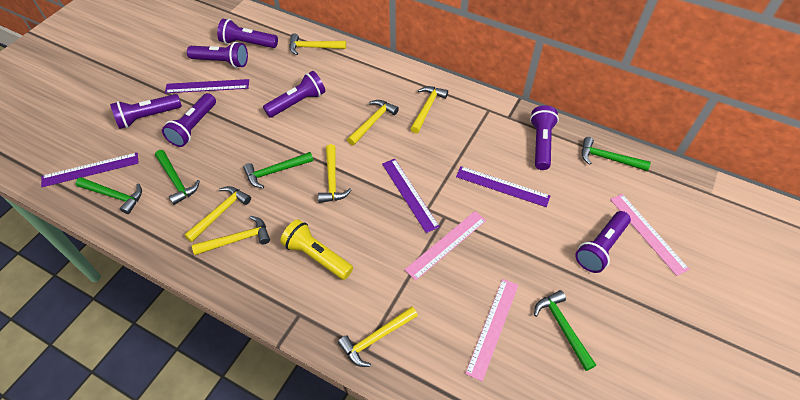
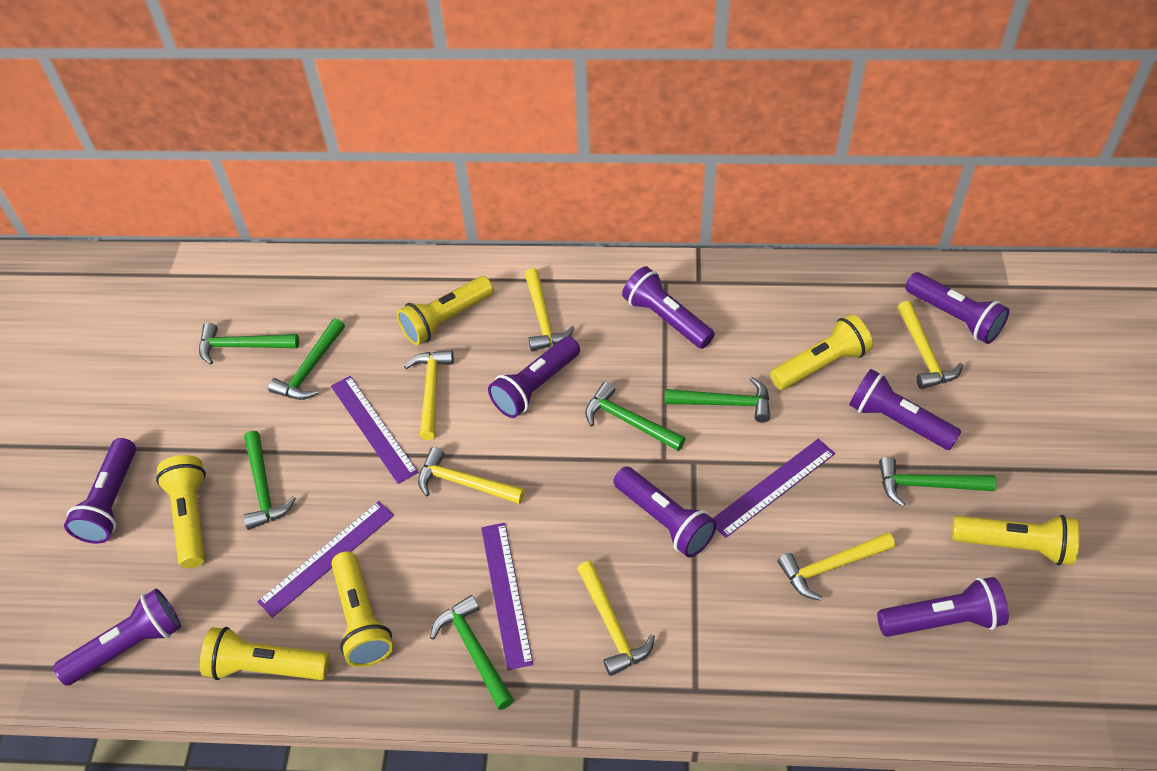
green hammer: 5 -> 7
pink ruler: 3 -> 0
purple flashlight: 7 -> 8
yellow flashlight: 1 -> 6
yellow hammer: 7 -> 6

